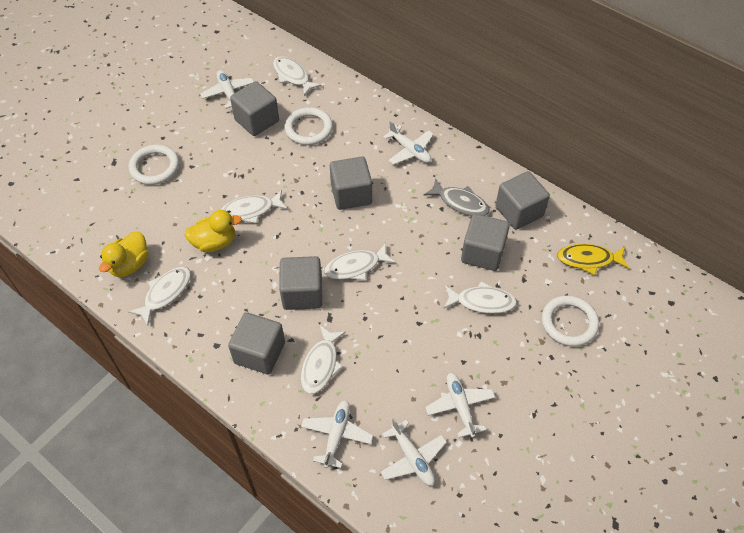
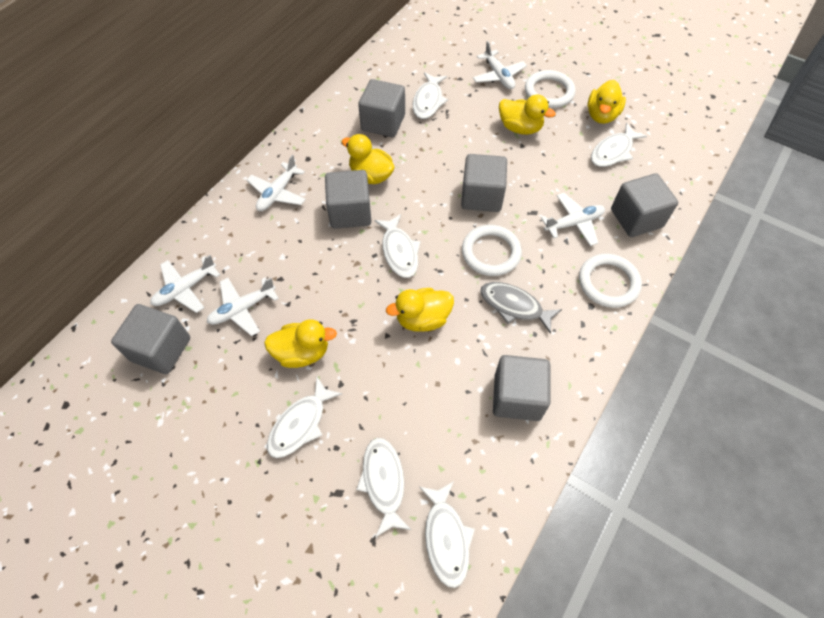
yellow duck: 2 -> 5
yellow fish: 1 -> 0

